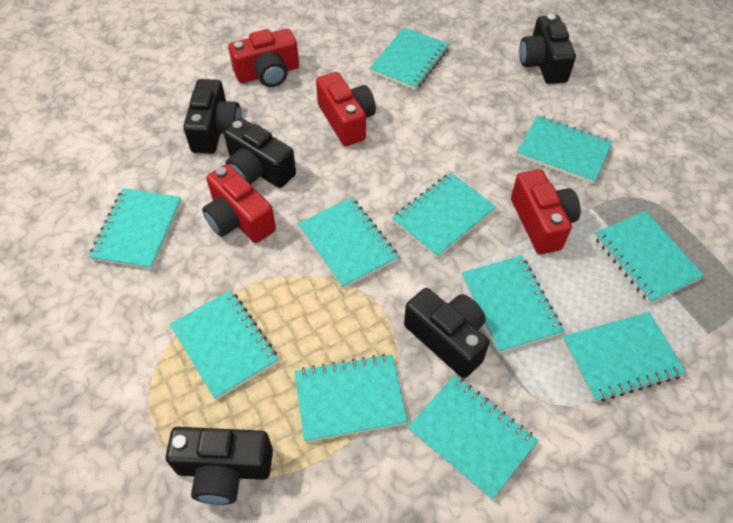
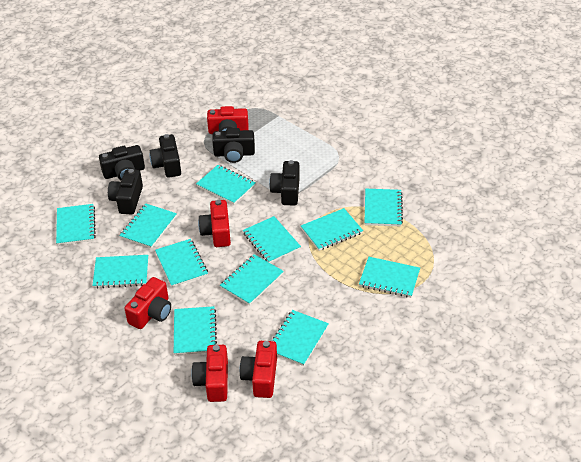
red camera: 4 -> 5
turquoise notebook: 11 -> 12

